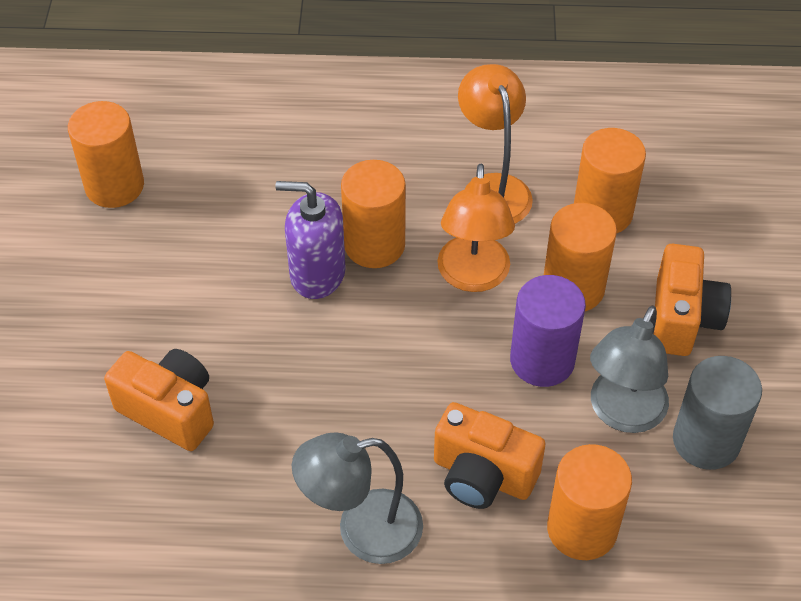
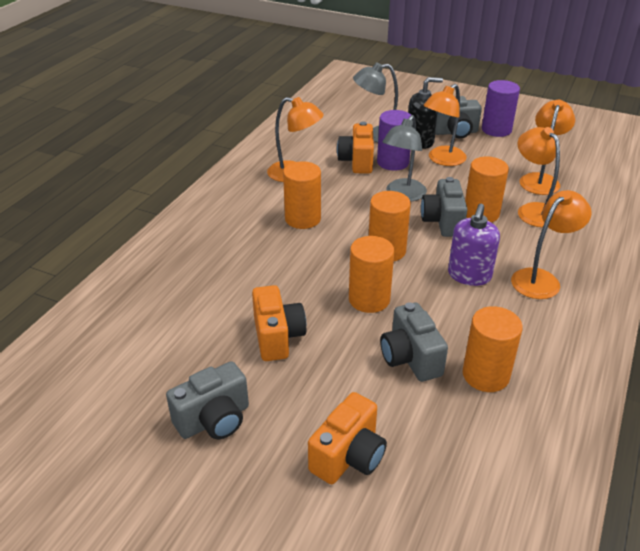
black soap dispenser: 0 -> 1
grey camera: 0 -> 4
grey cylinder: 1 -> 0
orange lamp: 2 -> 5
purple cylinder: 1 -> 2

